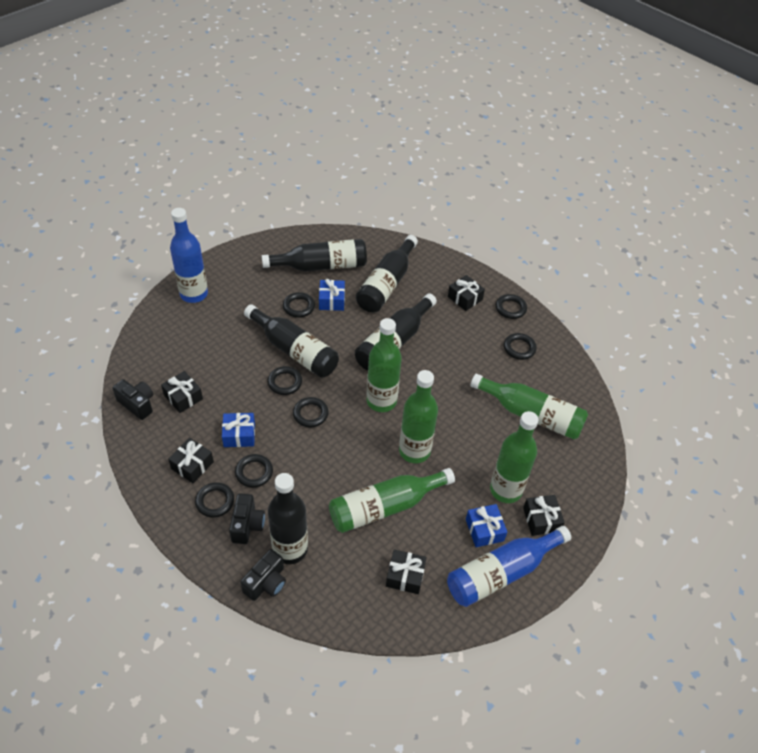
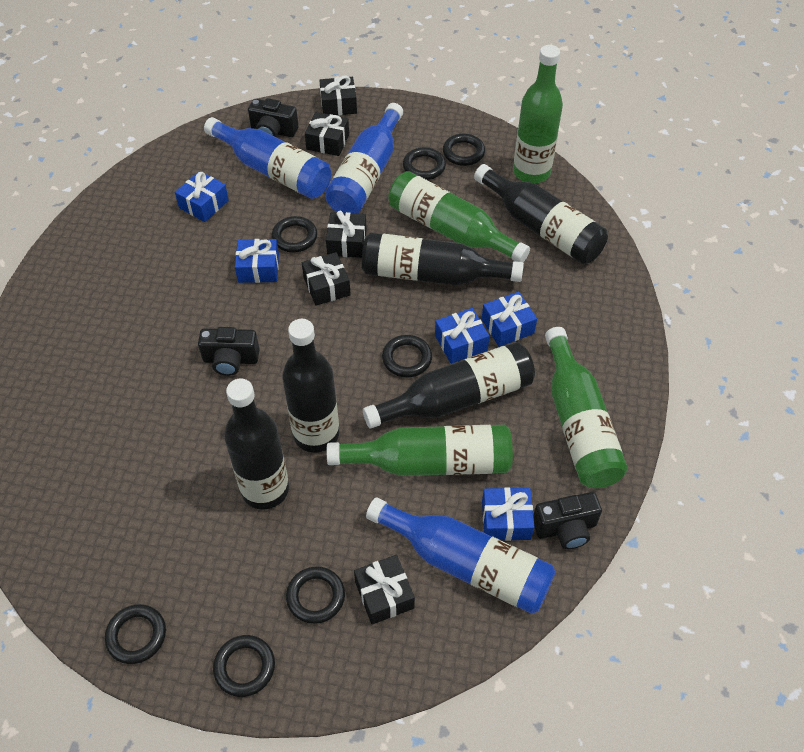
blue bottle: 2 -> 3
blue gift: 3 -> 5
green bottle: 5 -> 4

